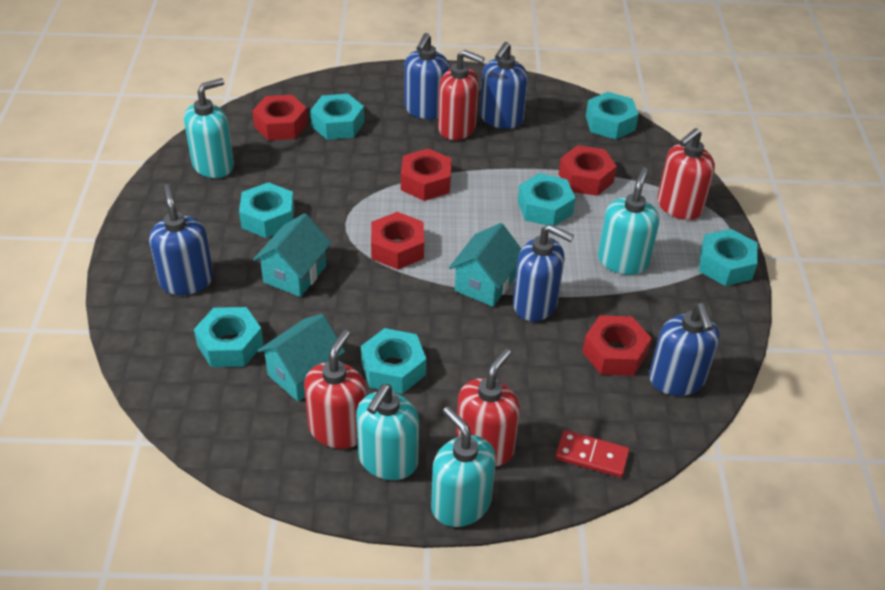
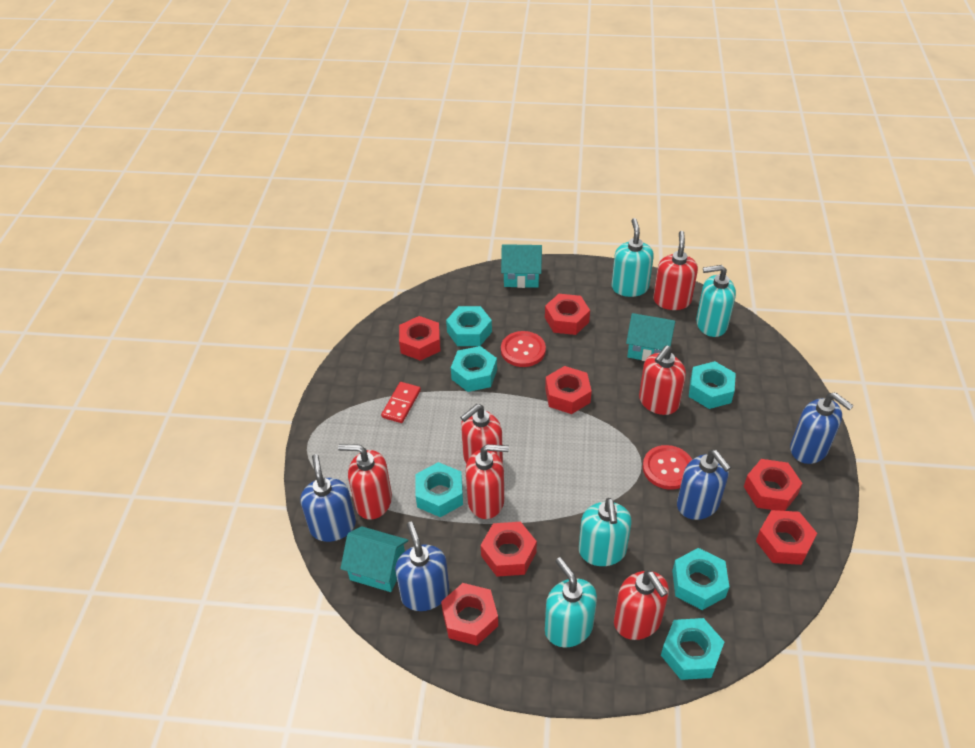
blue soap dispenser: 5 -> 4
red button: 0 -> 2
red nut: 5 -> 7
red soap dispenser: 4 -> 6
turquoise nut: 7 -> 6

